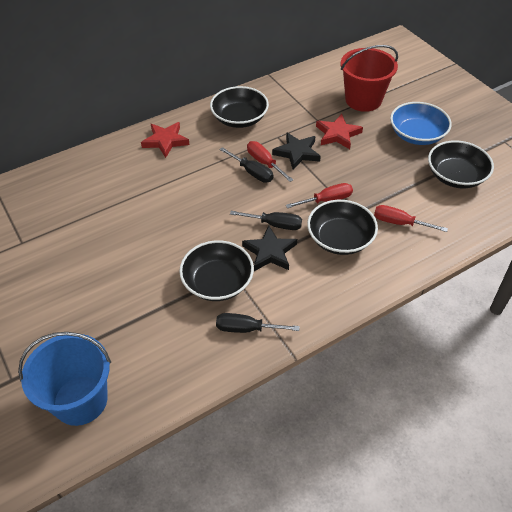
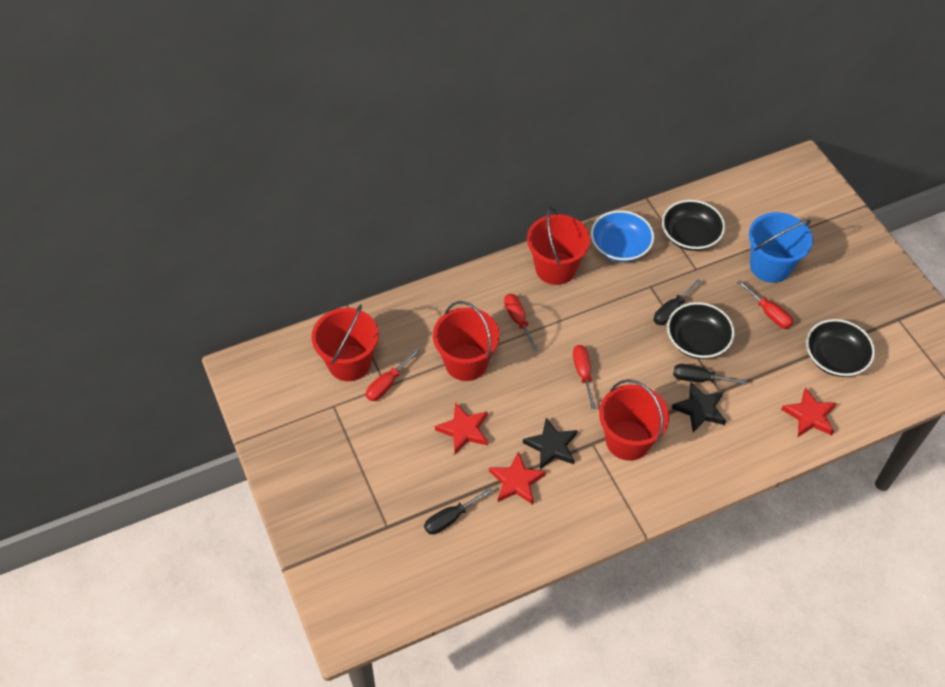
black bowl: 4 -> 3
red bucket: 1 -> 4
red screwdriver: 3 -> 4
red star: 2 -> 3

